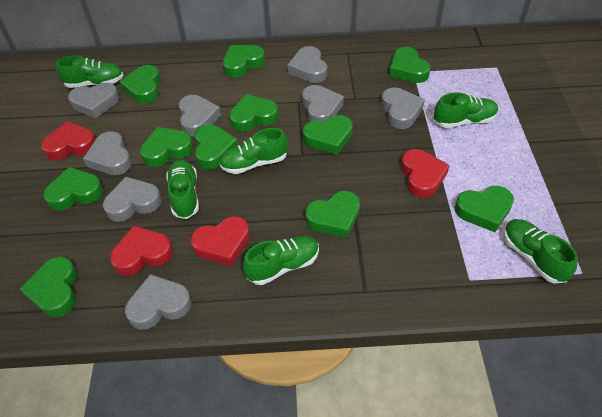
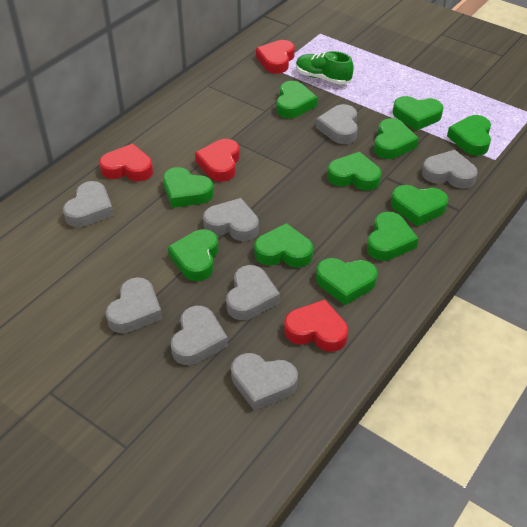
green shoe: 6 -> 1

